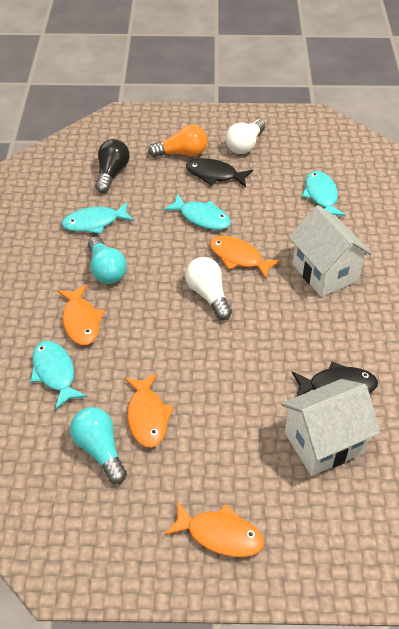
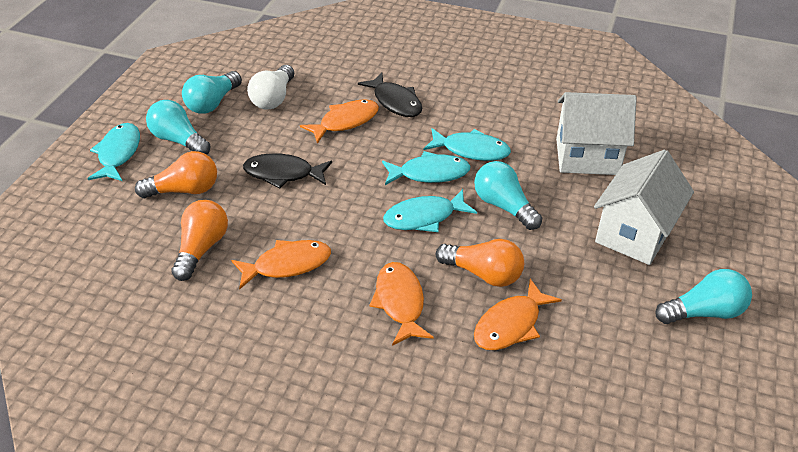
black light bulb: 1 -> 0
orange light bulb: 1 -> 3
turquoise light bulb: 2 -> 4
white light bulb: 2 -> 1

